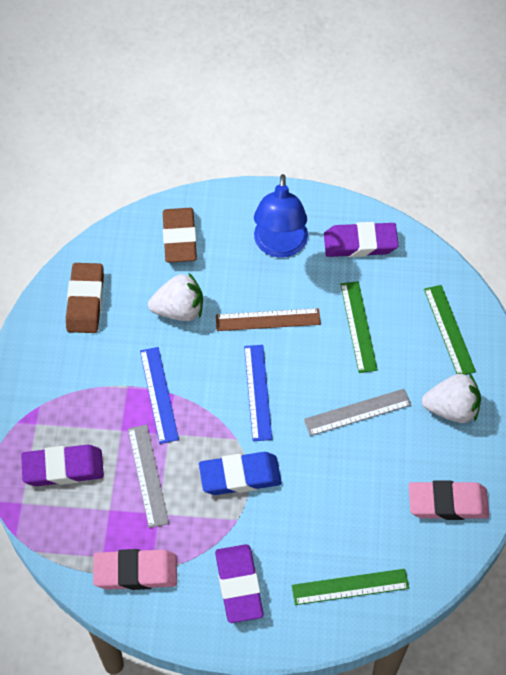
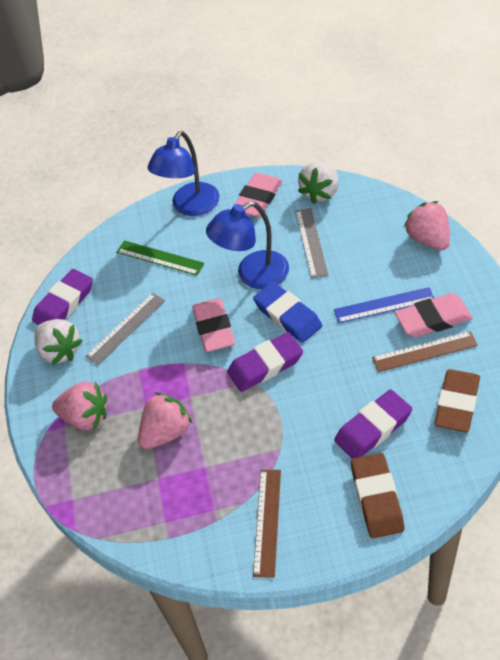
blue lamp: 1 -> 2
blue ruler: 2 -> 1
brown ruler: 1 -> 2
green ruler: 3 -> 1
pink eraser: 2 -> 3
pink strawberry: 0 -> 3

